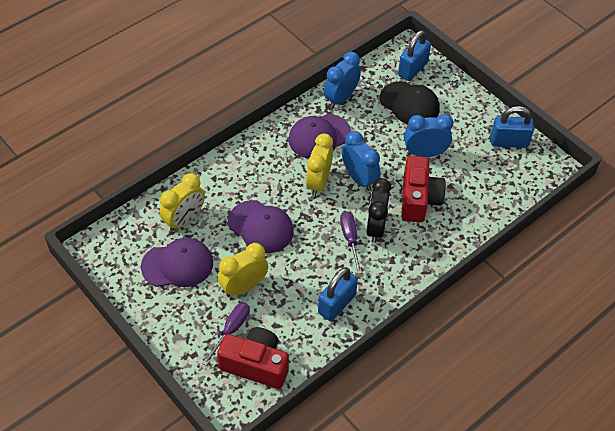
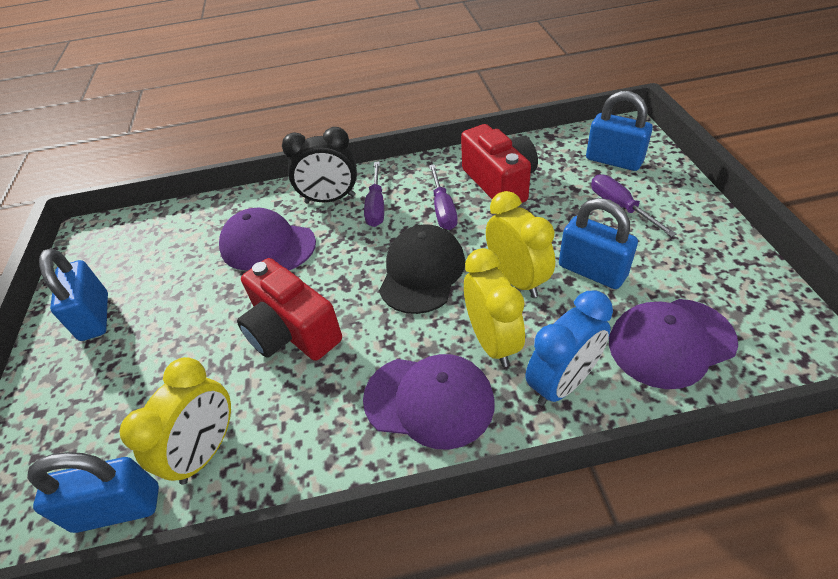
blue clock: 3 -> 1
blue padlock: 3 -> 4
purple screwdriver: 2 -> 3

